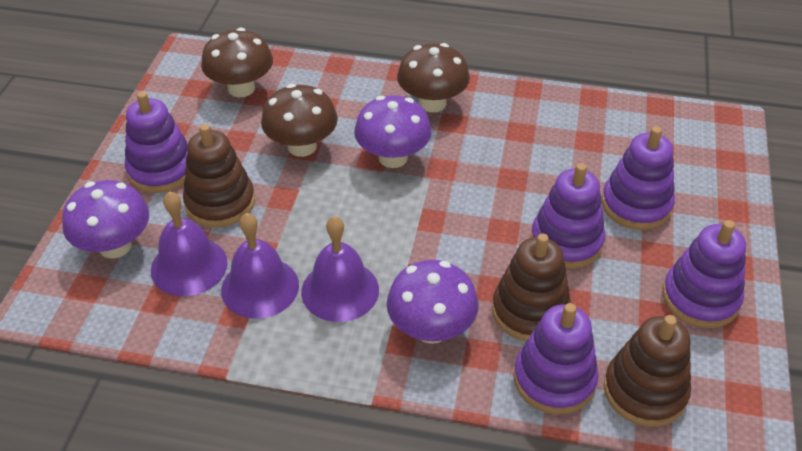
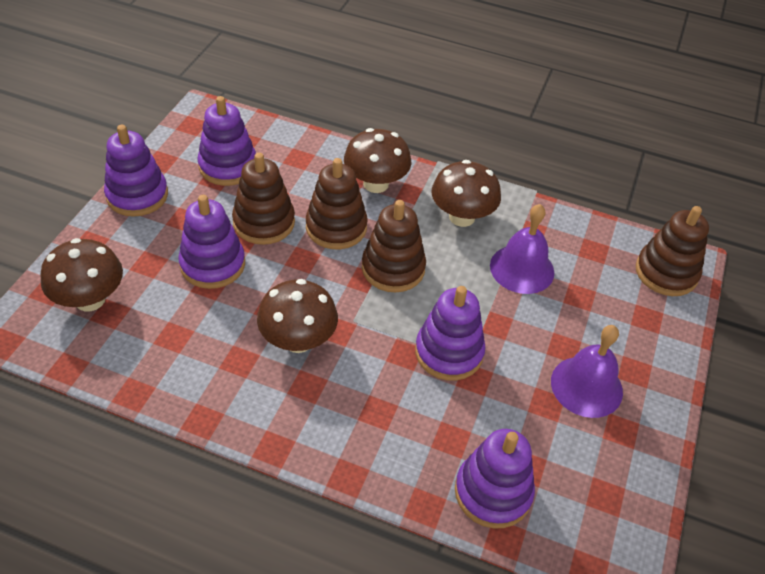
brown mushroom: 3 -> 4
brown stacking toy: 3 -> 4
purple bell: 3 -> 2
purple mushroom: 3 -> 0

